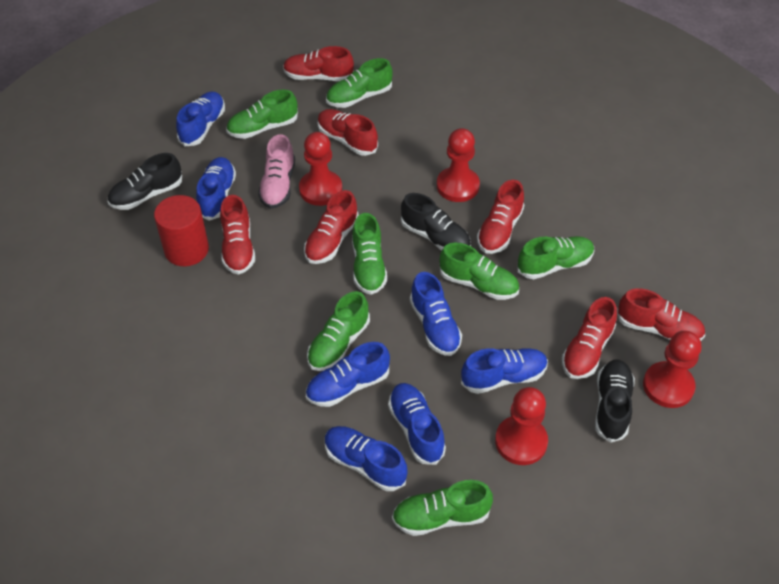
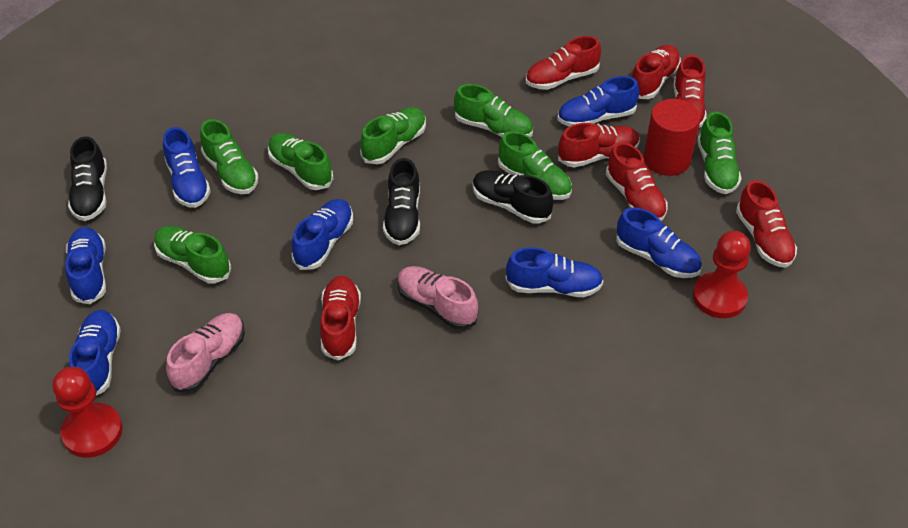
pink shoe: 1 -> 2
red pawn: 4 -> 2

